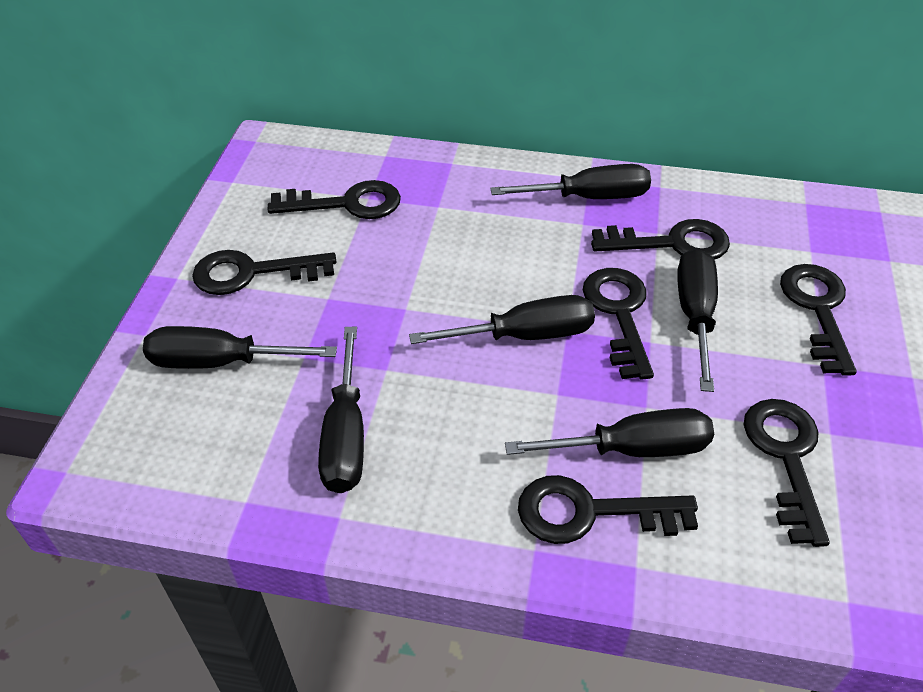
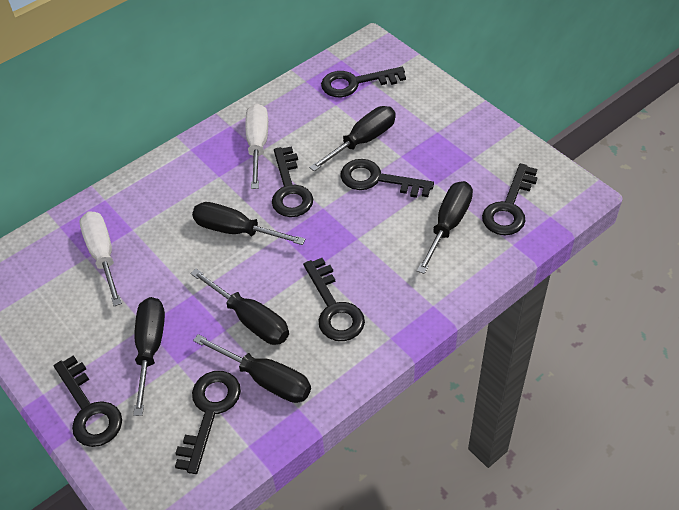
white screwdriver: 0 -> 2

